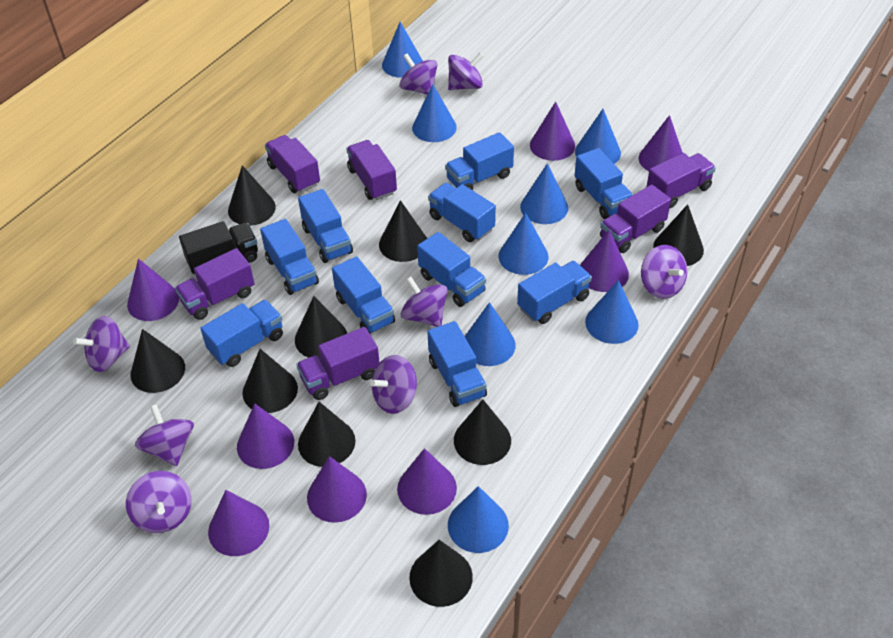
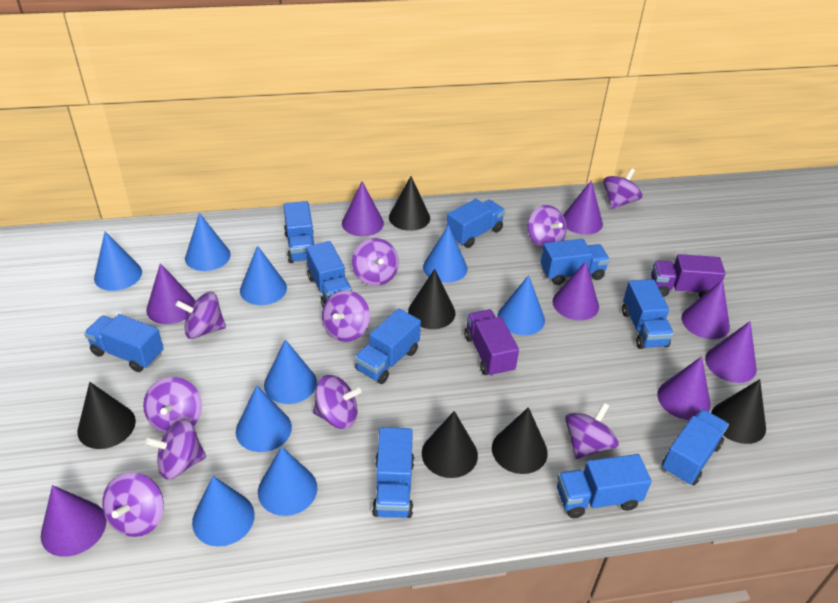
black cone: 9 -> 6
black truck: 1 -> 0
blue cone: 8 -> 9
purple spinning top: 8 -> 10
purple truck: 6 -> 2

